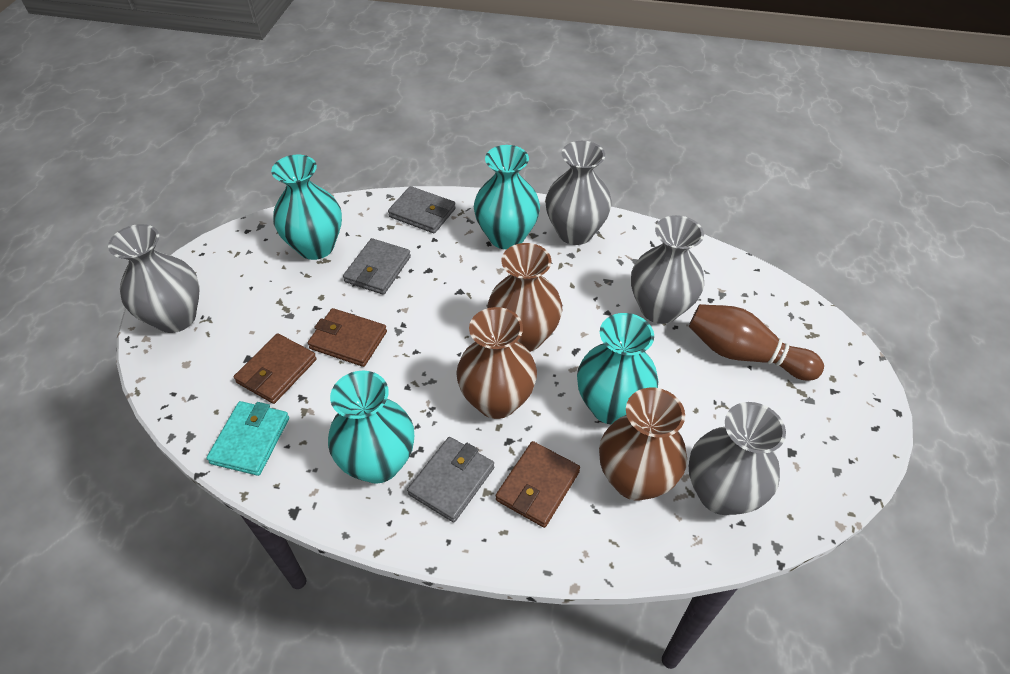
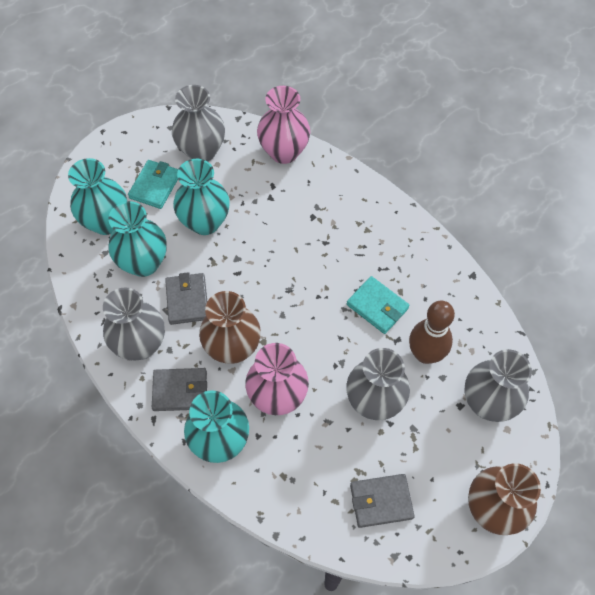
brown vase: 3 -> 2
brown wallet: 3 -> 0
pink vase: 0 -> 2
turquoise wallet: 1 -> 2

